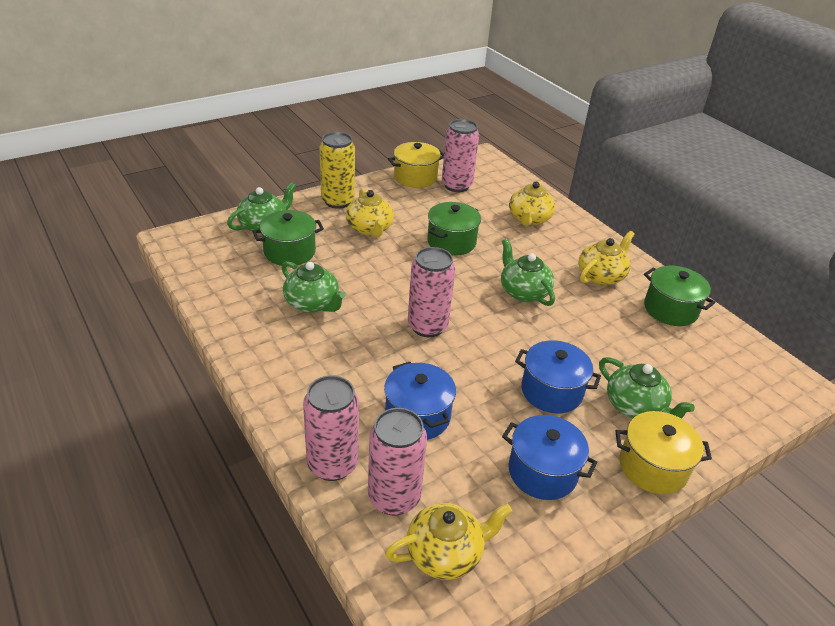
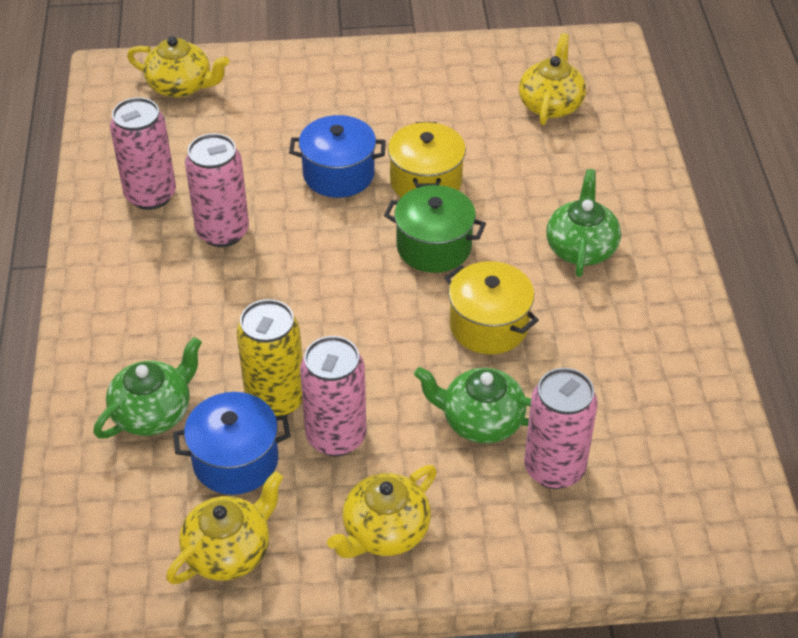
blue pot: 3 -> 2
green pot: 3 -> 1
green teapot: 4 -> 3

